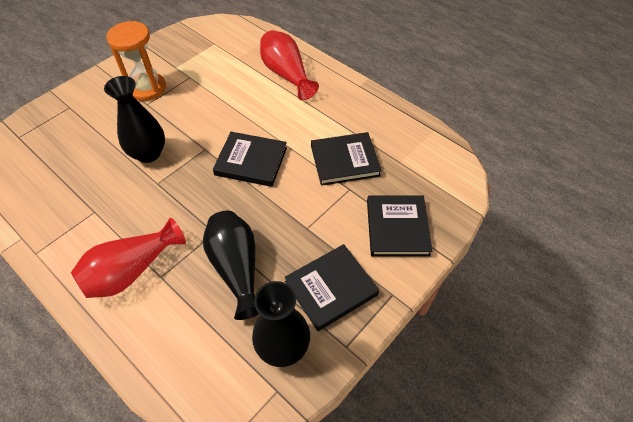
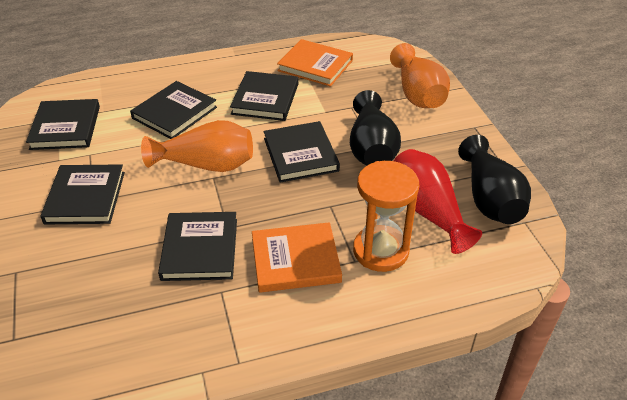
black book: 4 -> 6
black vase: 3 -> 2
orange book: 0 -> 2
orange vase: 0 -> 2
red vase: 2 -> 1

